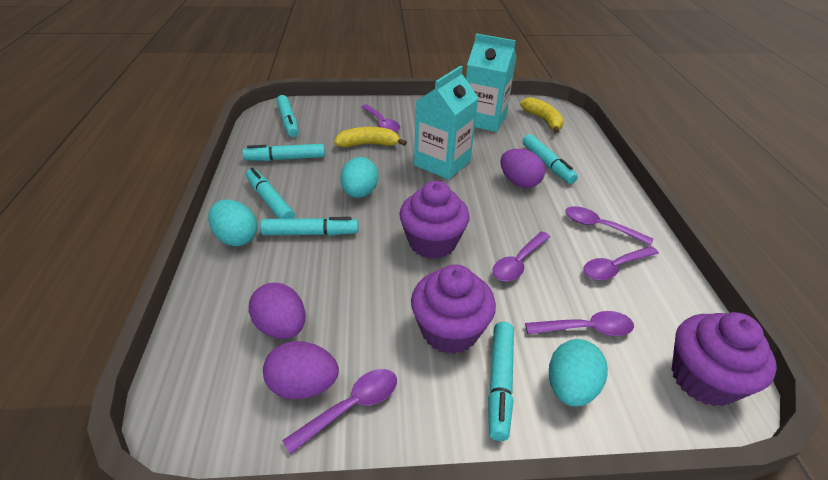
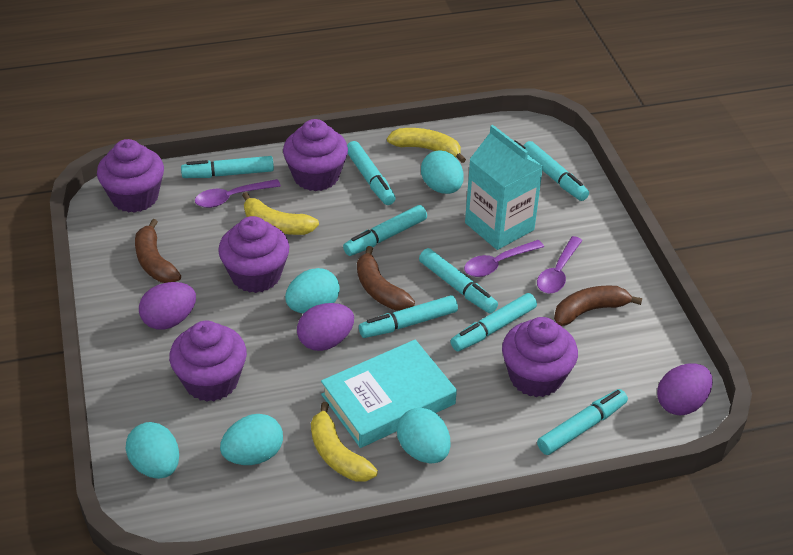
brown banana: 0 -> 3
purple cupcake: 3 -> 5
purple spoon: 6 -> 3
turquoise book: 0 -> 1
turquoise carton: 2 -> 1
turquoise egg: 3 -> 5
turquoise marker: 6 -> 8
yellow banana: 2 -> 3

